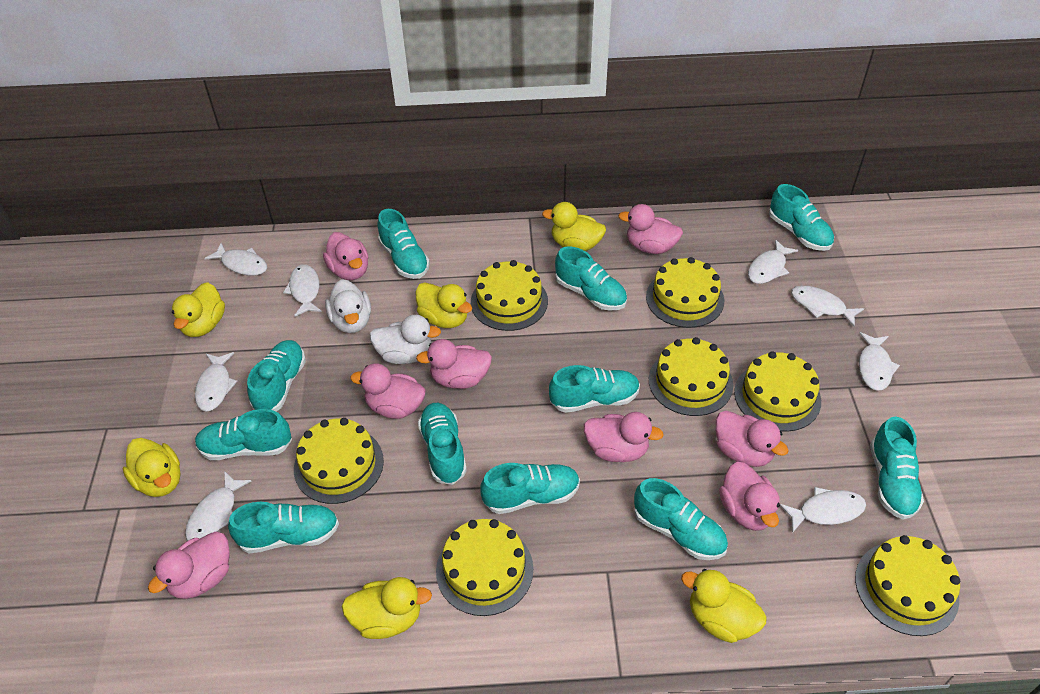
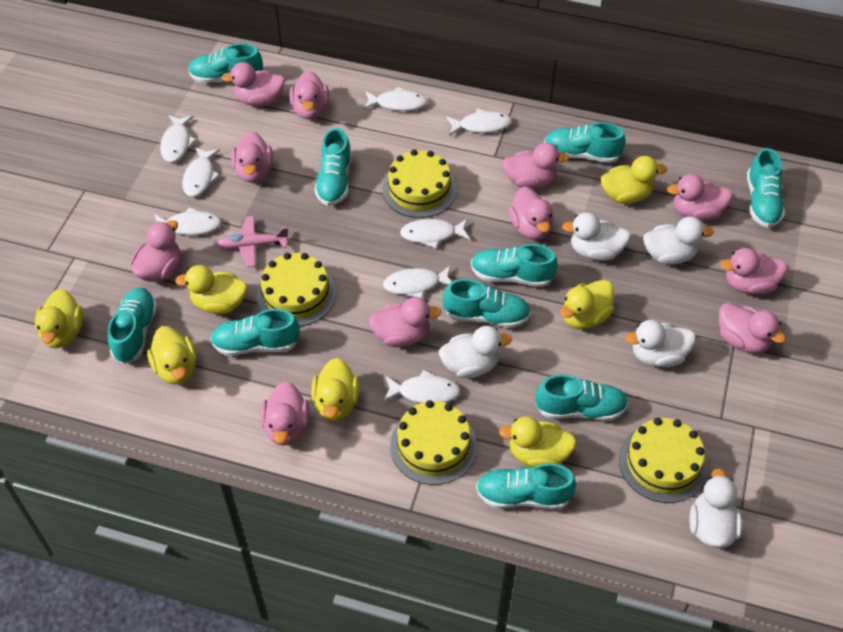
pink duck: 8 -> 11
pink plane: 0 -> 1
turquoise shoe: 11 -> 10
white duck: 2 -> 5
yellow cake: 7 -> 4
yellow duck: 6 -> 7

